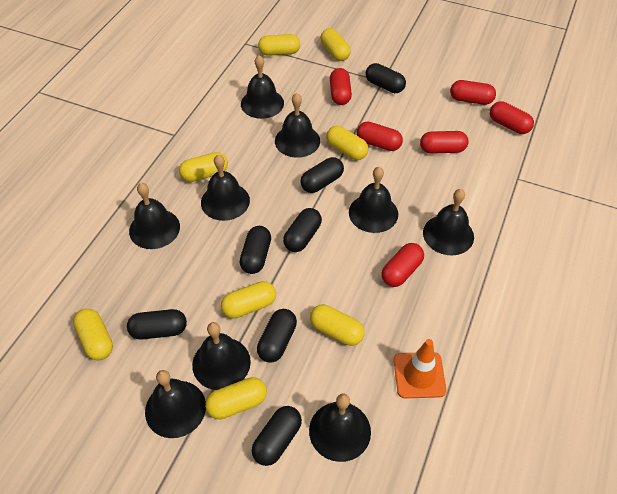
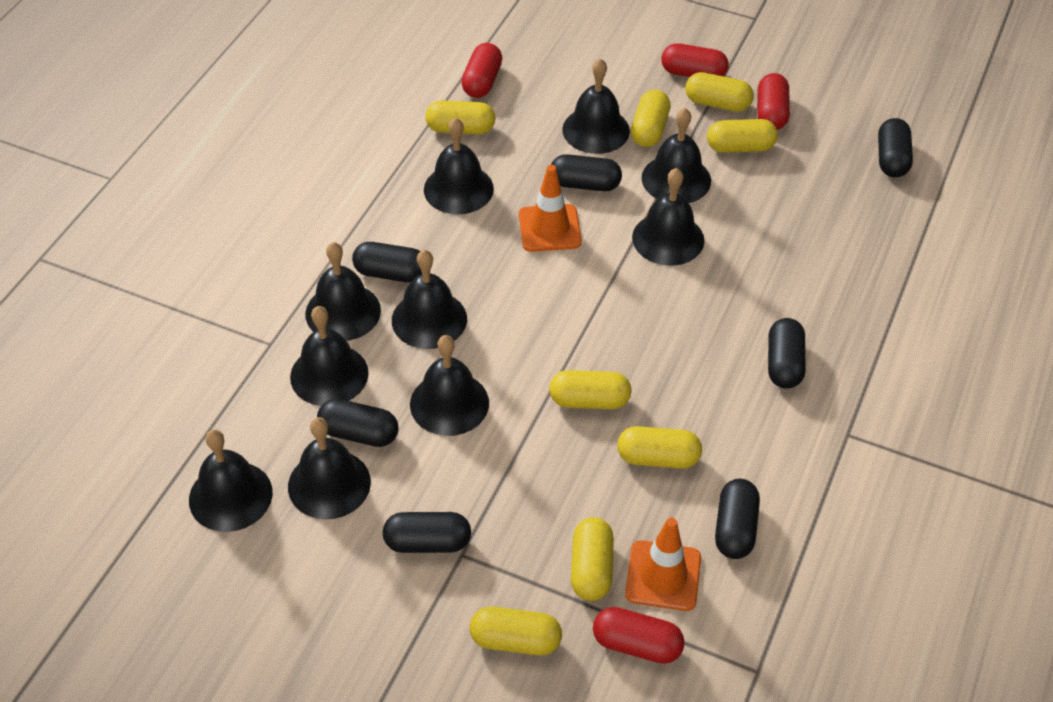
black bell: 9 -> 10
orange traffic cone: 1 -> 2
red capsule: 6 -> 4

